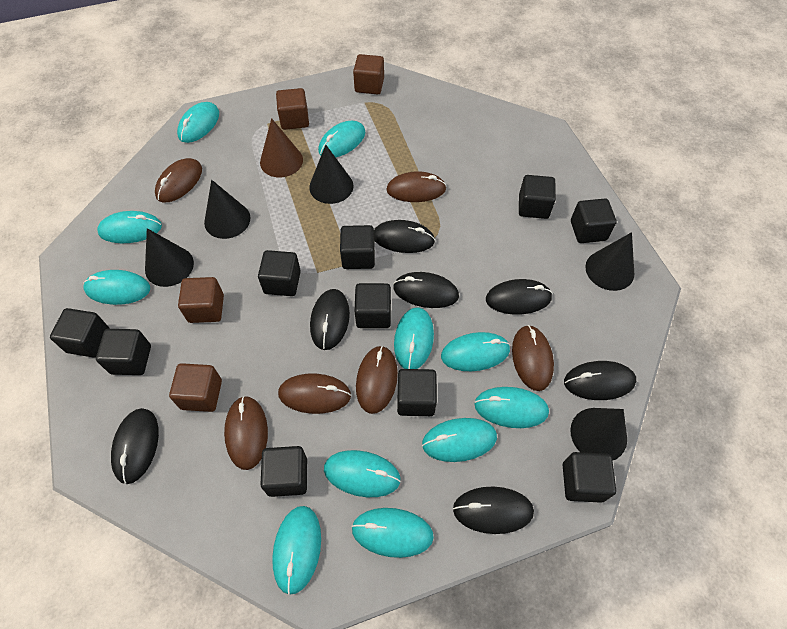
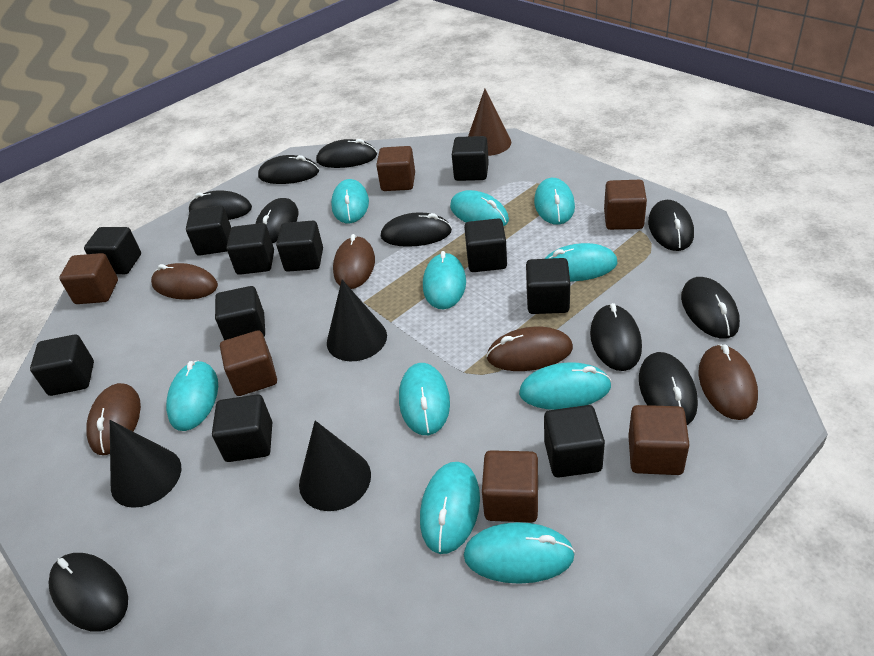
black cone: 5 -> 3
black cube: 10 -> 11
black mouse: 7 -> 10
brown cube: 4 -> 6
brown mouse: 6 -> 5
turquoise mouse: 11 -> 10

